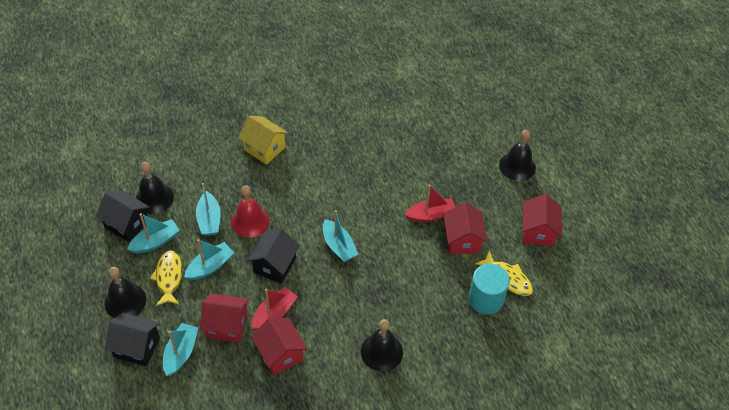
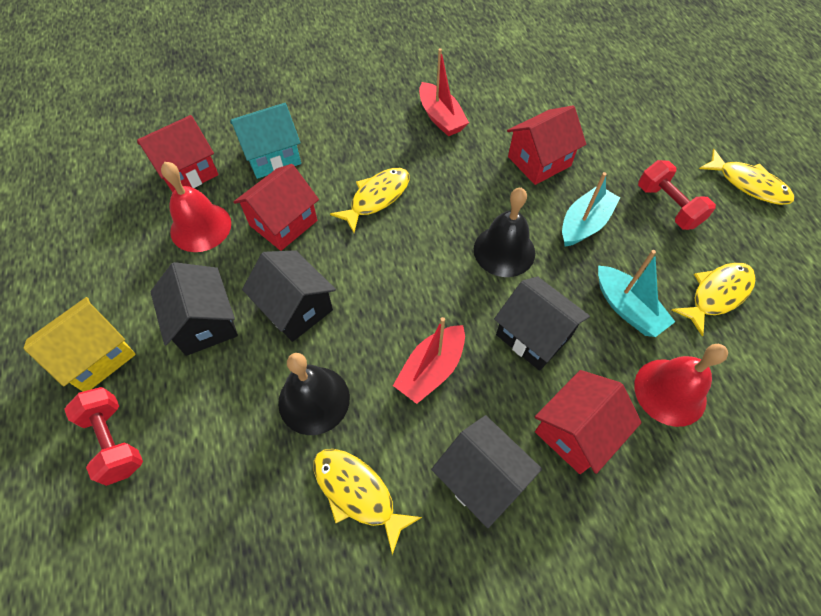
black bell: 4 -> 2
black house: 3 -> 4
red bell: 1 -> 2
red dumbbell: 0 -> 2
turquoise boat: 5 -> 2
turquoise cylinder: 1 -> 0
turquoise house: 0 -> 1
yellow fish: 2 -> 4

